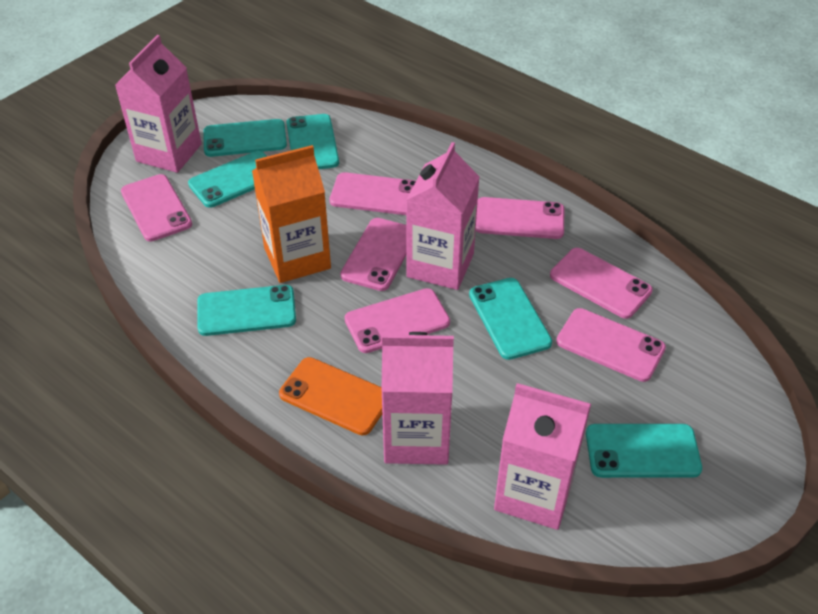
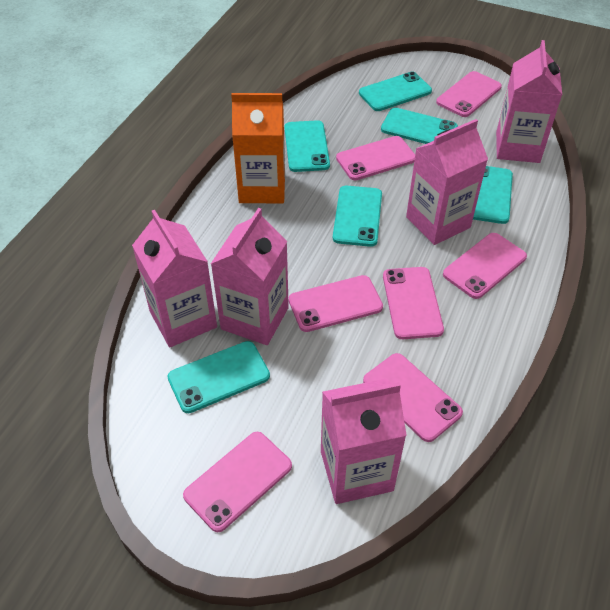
orange phone: 1 -> 0
pink carton: 4 -> 5

